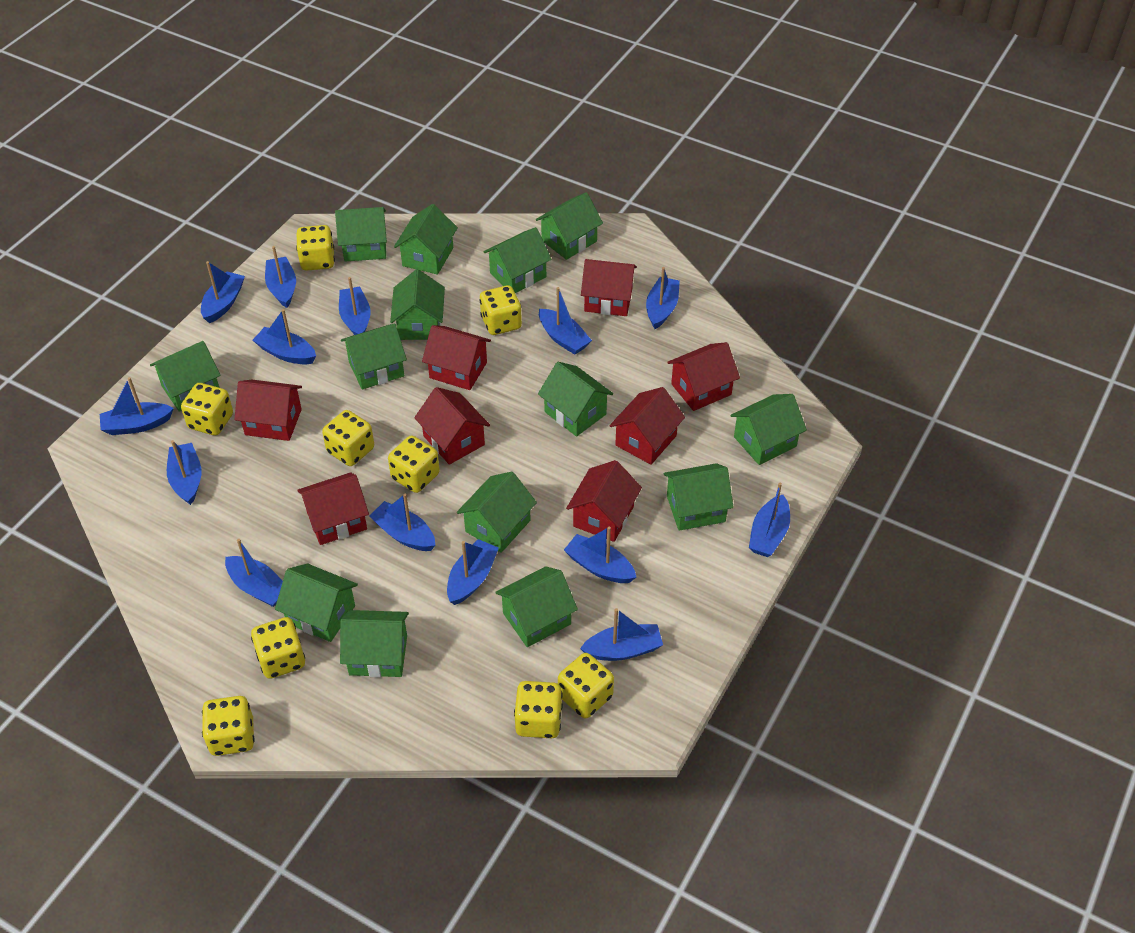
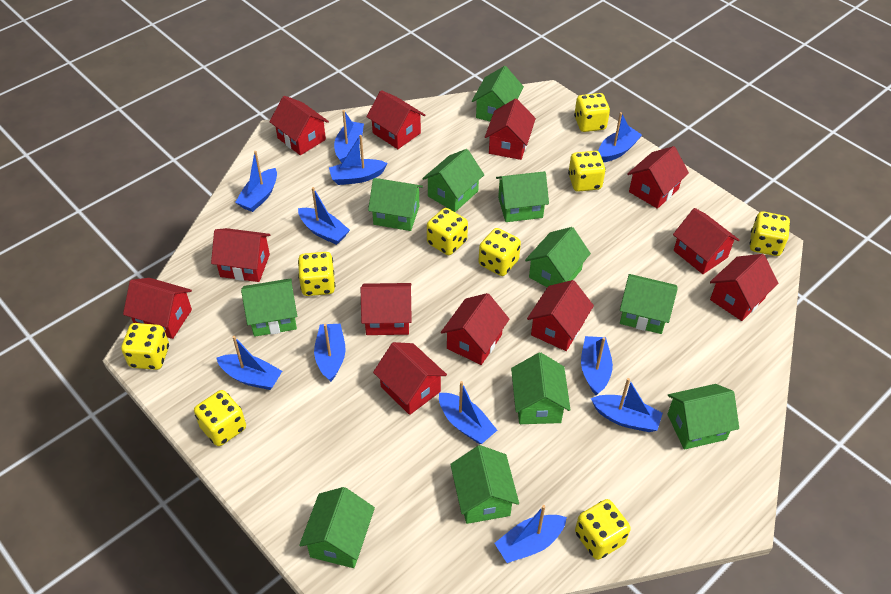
blue boat: 14 -> 11
green house: 14 -> 11
red house: 8 -> 12

